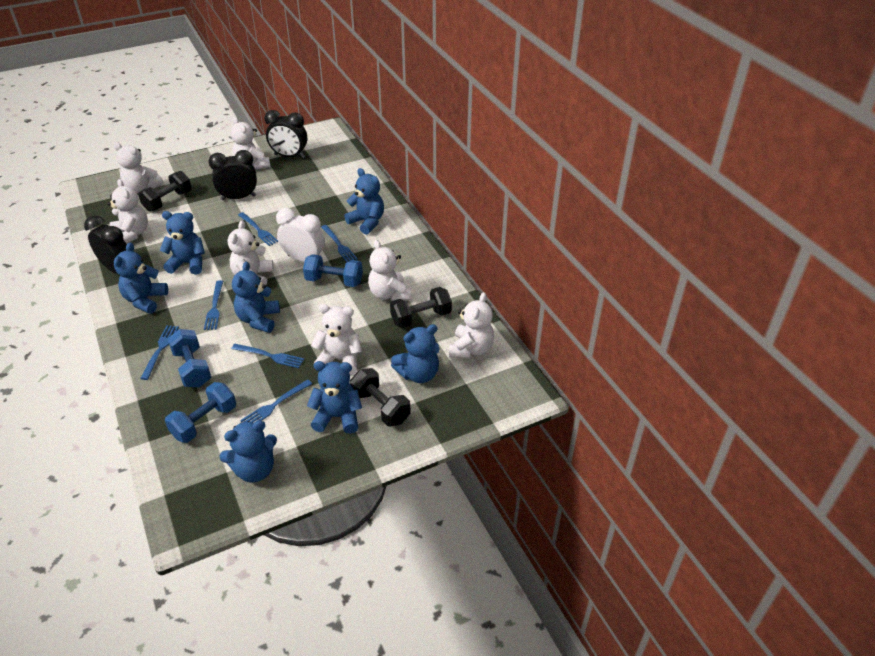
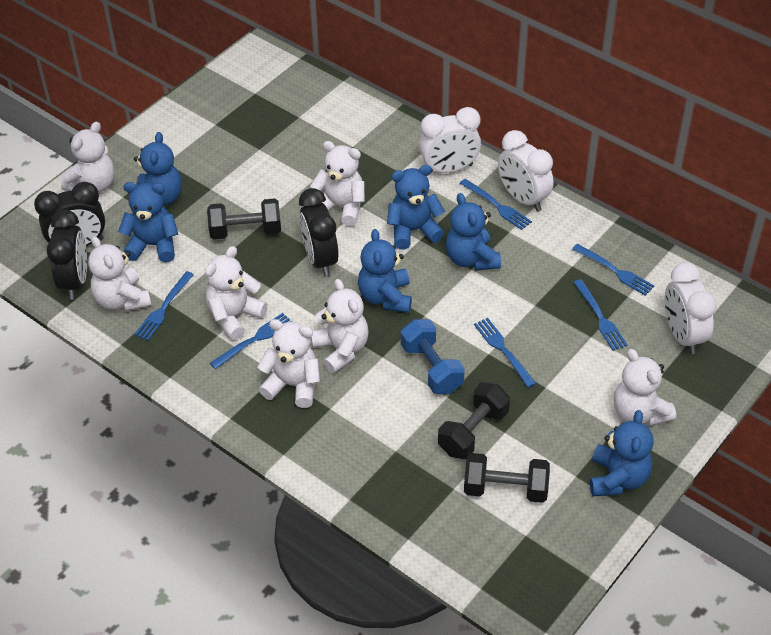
blue dumbbell: 3 -> 1
blue teddy bear: 7 -> 6
white clock: 1 -> 3

